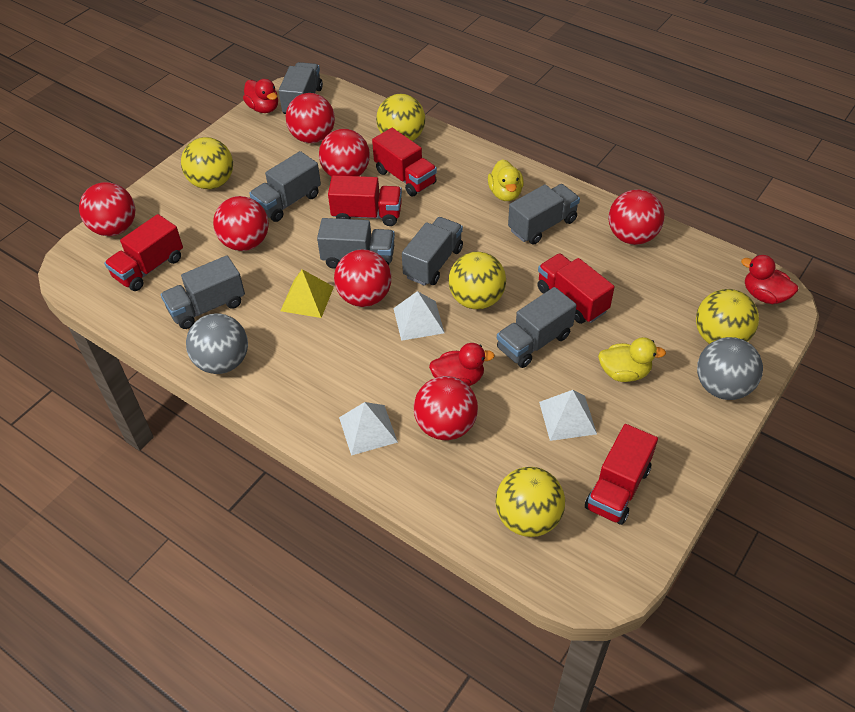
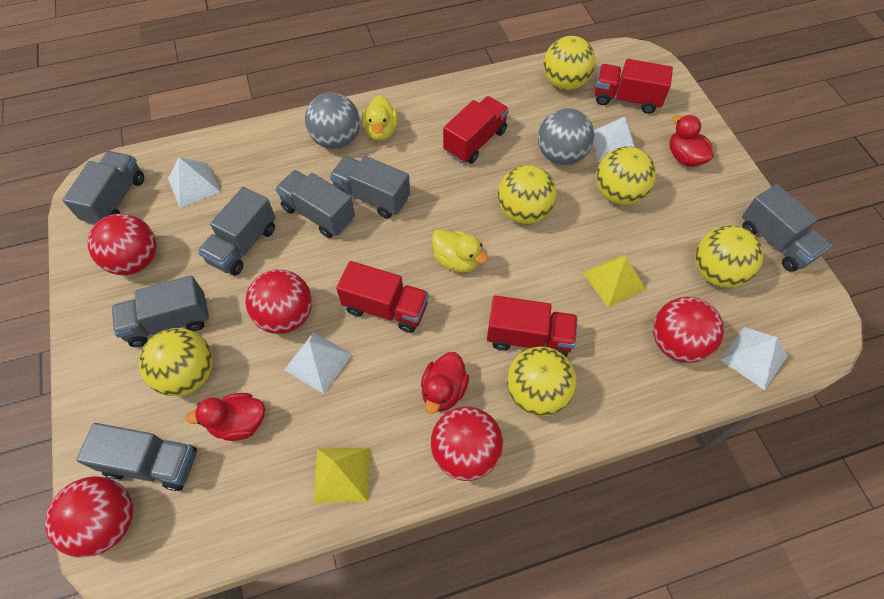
red ball: 7 -> 5
red truck: 5 -> 4
white pyramid: 3 -> 4
yellow ball: 5 -> 6
yellow pyramid: 1 -> 2

